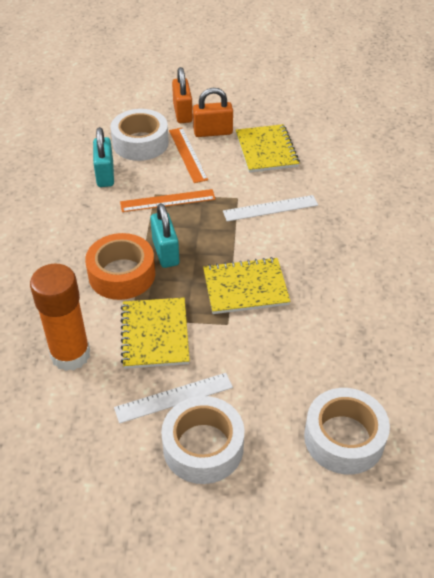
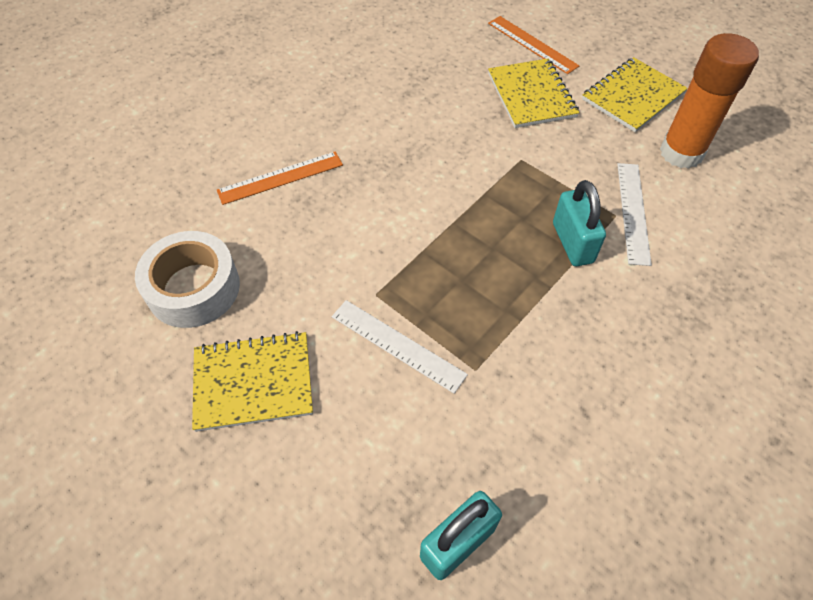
orange padlock: 2 -> 0
orange tape: 1 -> 0
white tape: 3 -> 1

